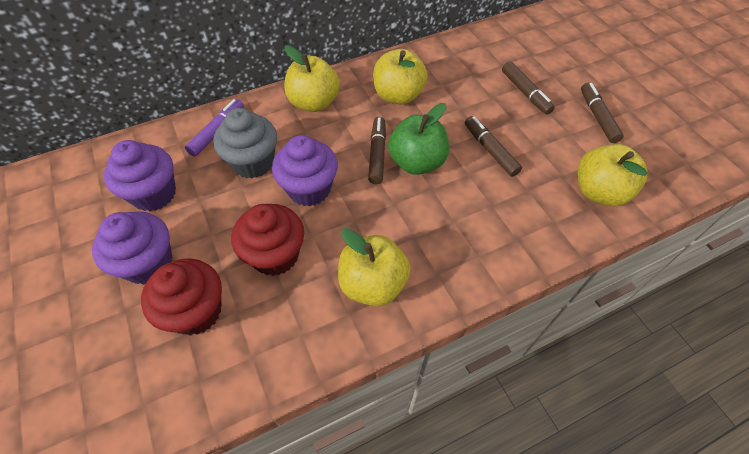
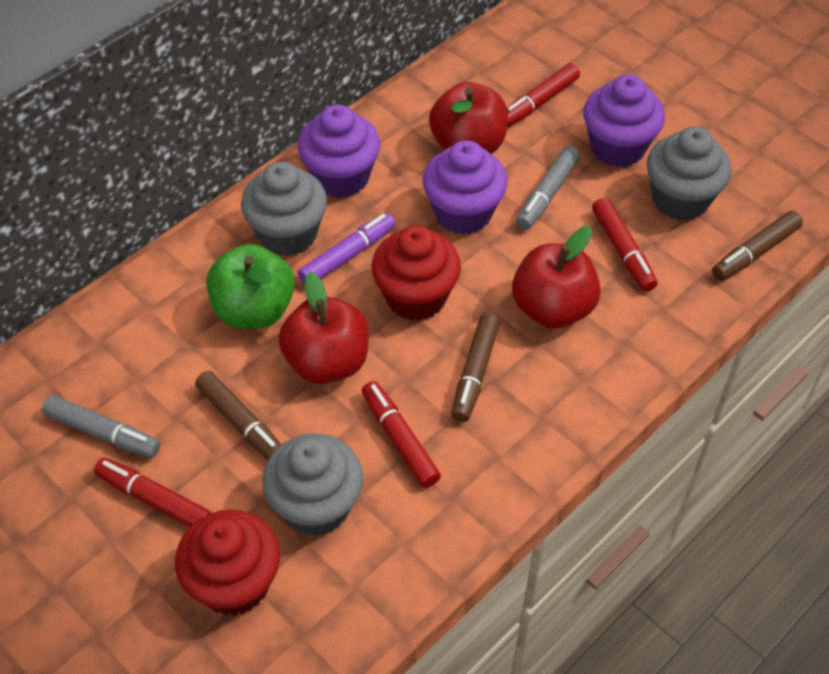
brown marker: 4 -> 3
grey cupcake: 1 -> 3
grey marker: 0 -> 2
red apple: 0 -> 3
red marker: 0 -> 4
yellow apple: 4 -> 0

